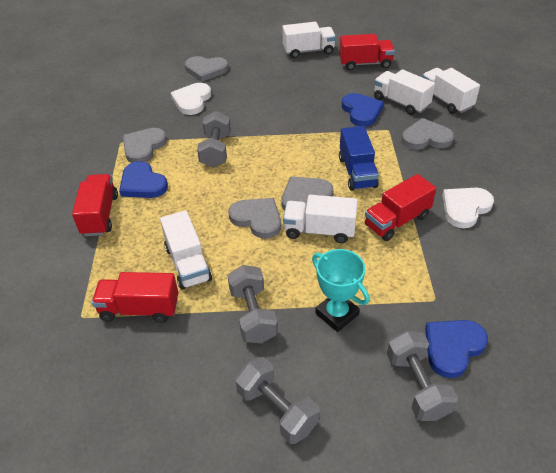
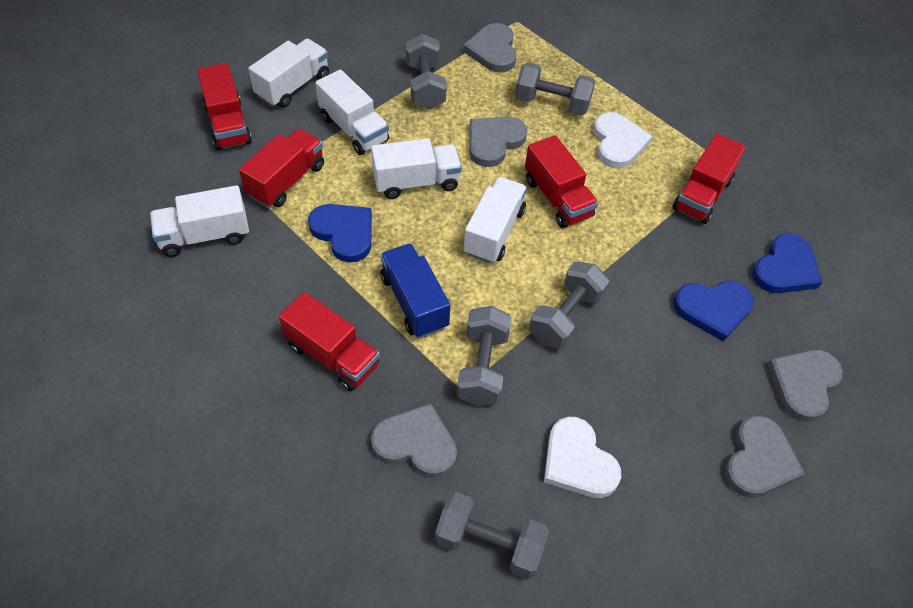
grey dumbbell: 4 -> 5
red truck: 4 -> 5
turquoise trophy: 1 -> 0

